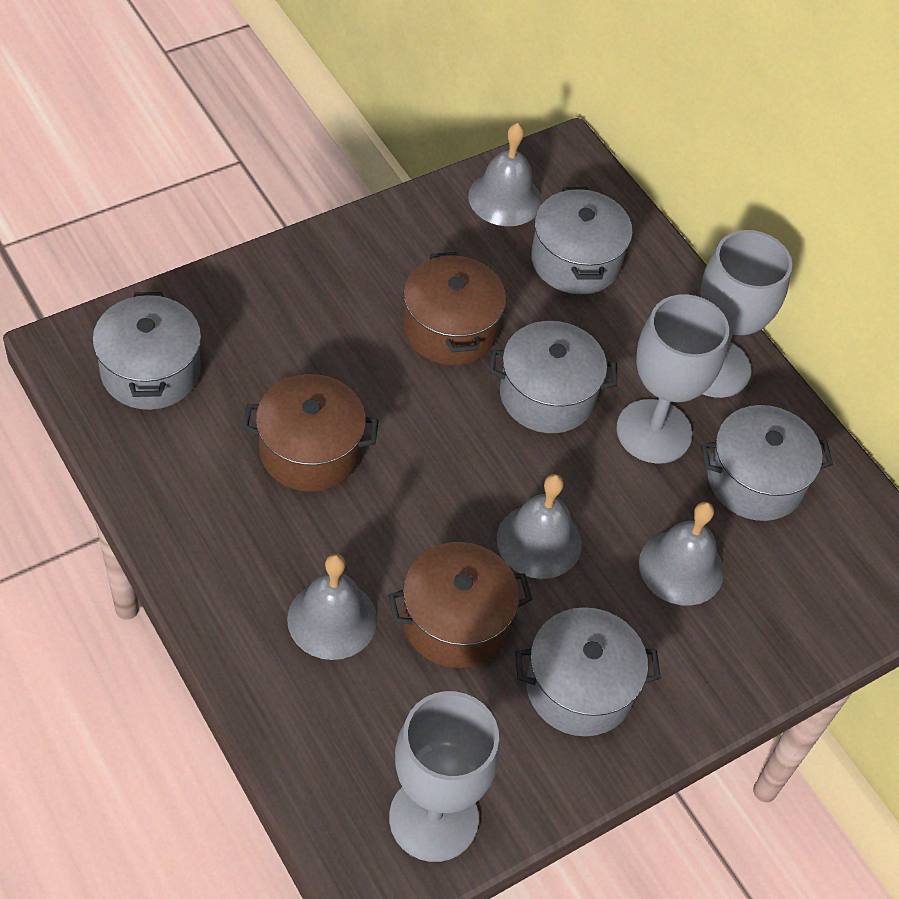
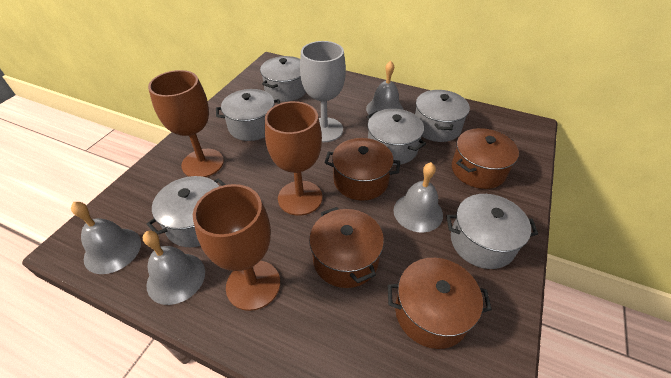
brown goblet: 0 -> 3
brown pot: 3 -> 4
grey goblet: 3 -> 1
grey pot: 5 -> 6

